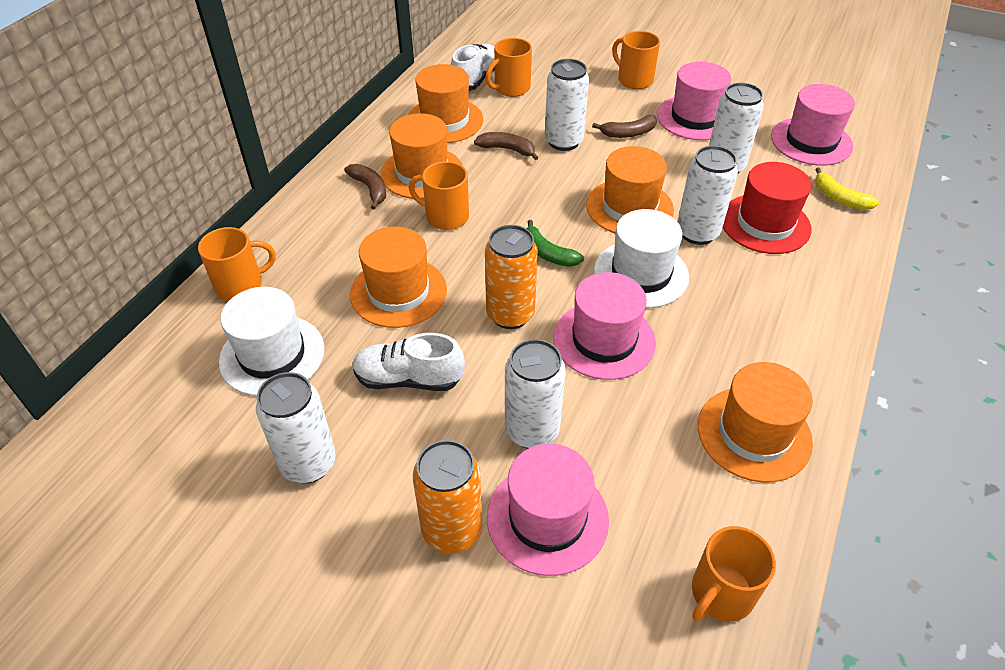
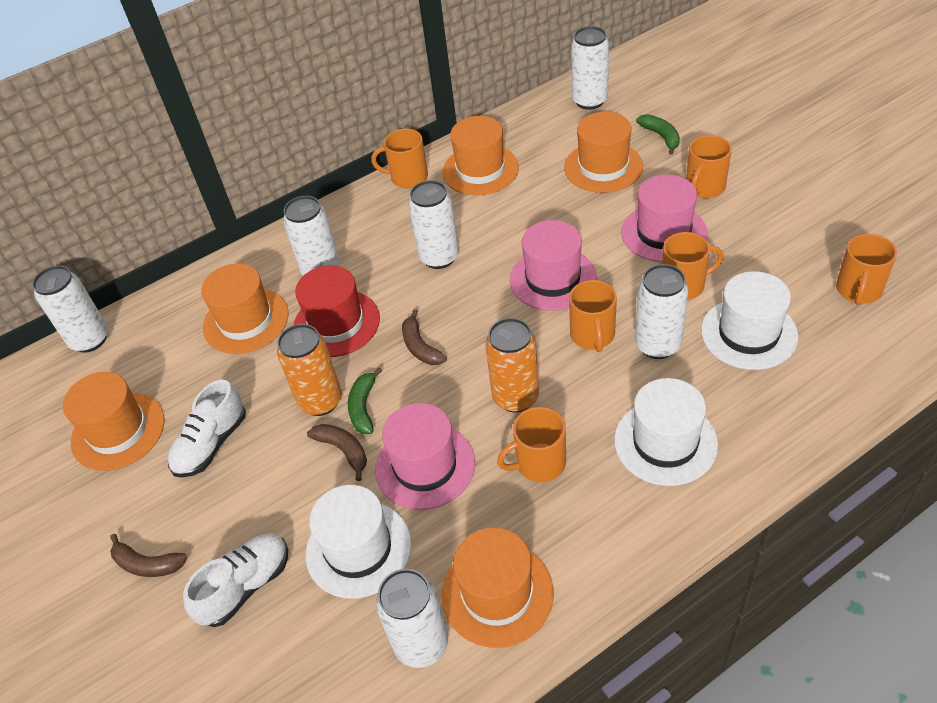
green banana: 1 -> 2
orange mug: 5 -> 6
pink hat: 4 -> 3
white can: 5 -> 6
white hat: 2 -> 3
yellow banana: 1 -> 0

